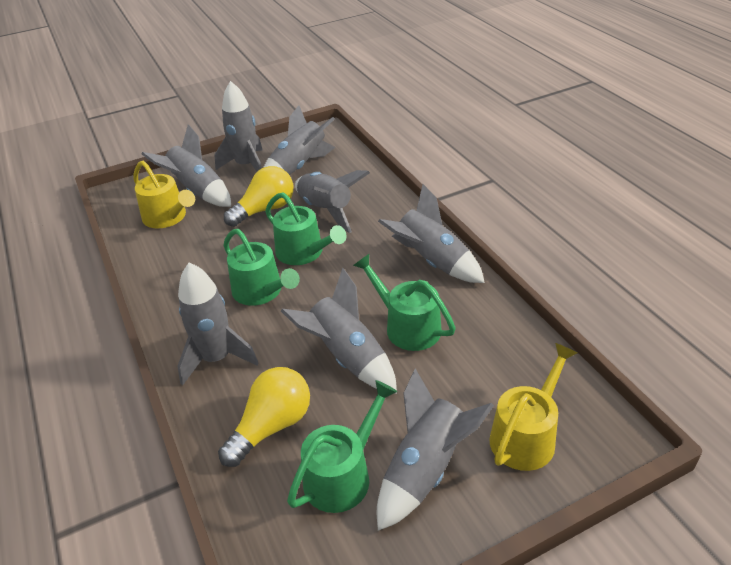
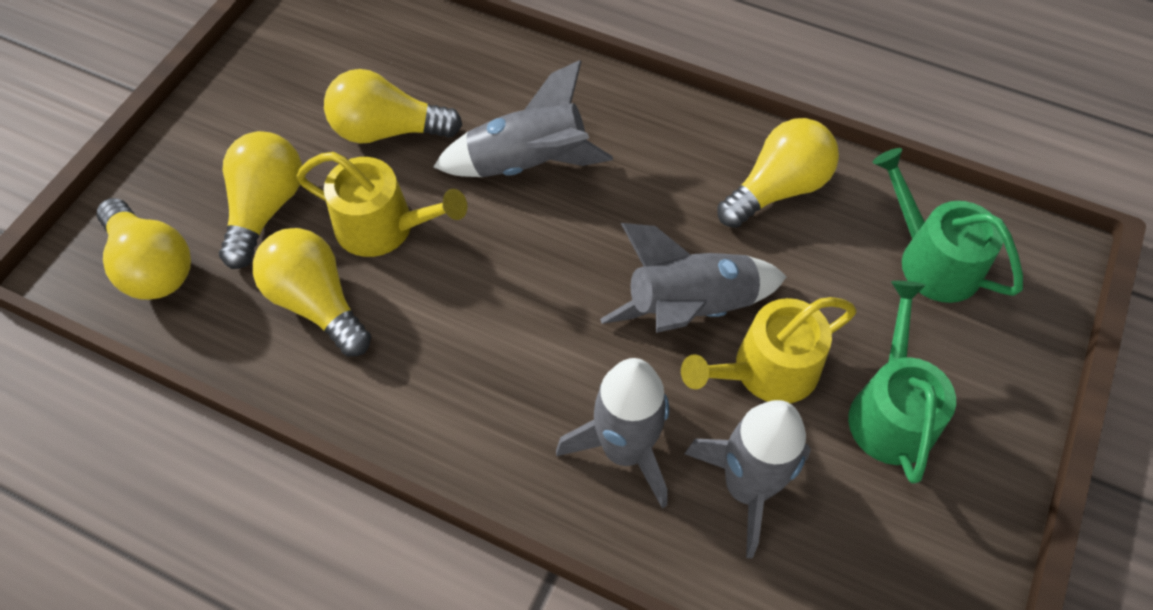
green watering can: 4 -> 2
grey rocket: 8 -> 4
yellow light bulb: 2 -> 5

